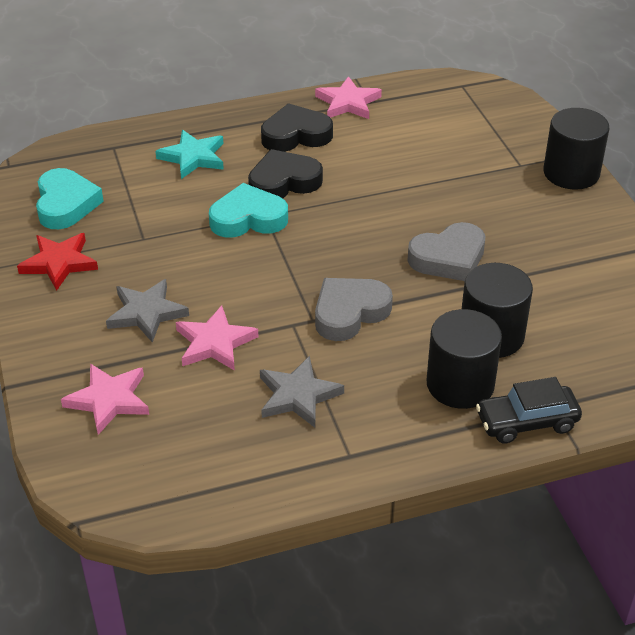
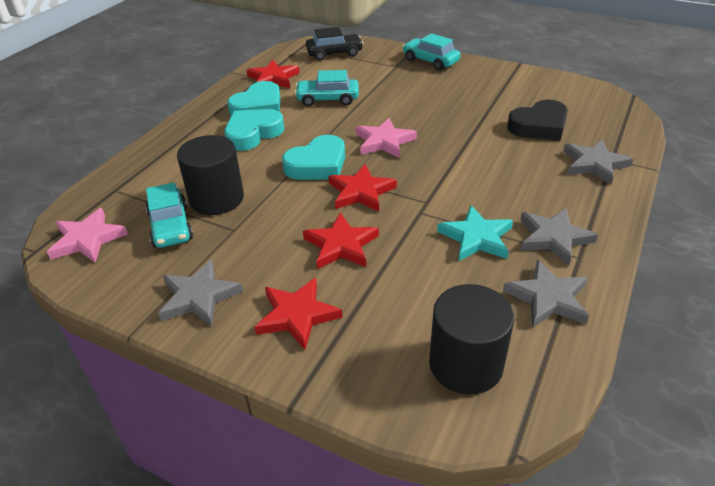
black cylinder: 3 -> 2
black heart: 2 -> 1
grey heart: 2 -> 0
grey star: 2 -> 4
pink star: 3 -> 2
red star: 1 -> 4
turquoise car: 0 -> 3
turquoise heart: 2 -> 3

